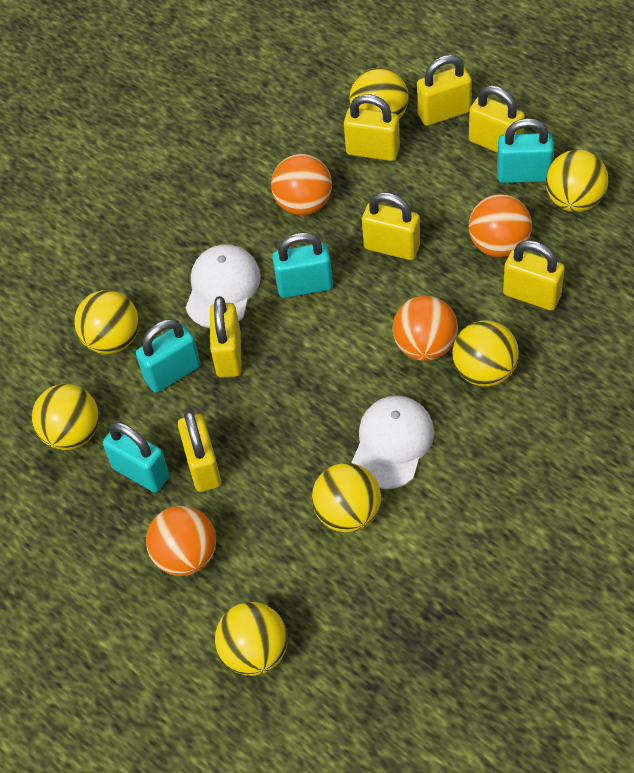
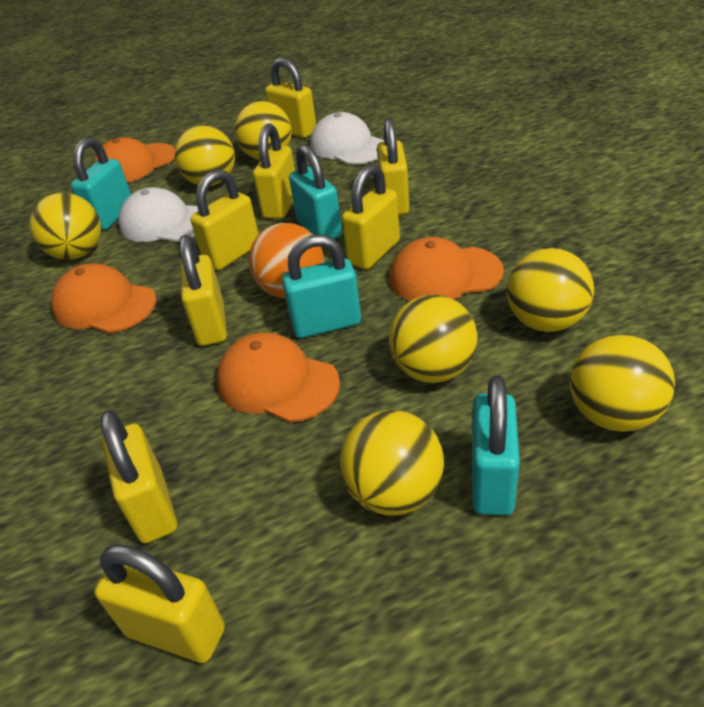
orange ball: 4 -> 1
orange cap: 0 -> 4
yellow padlock: 7 -> 8

